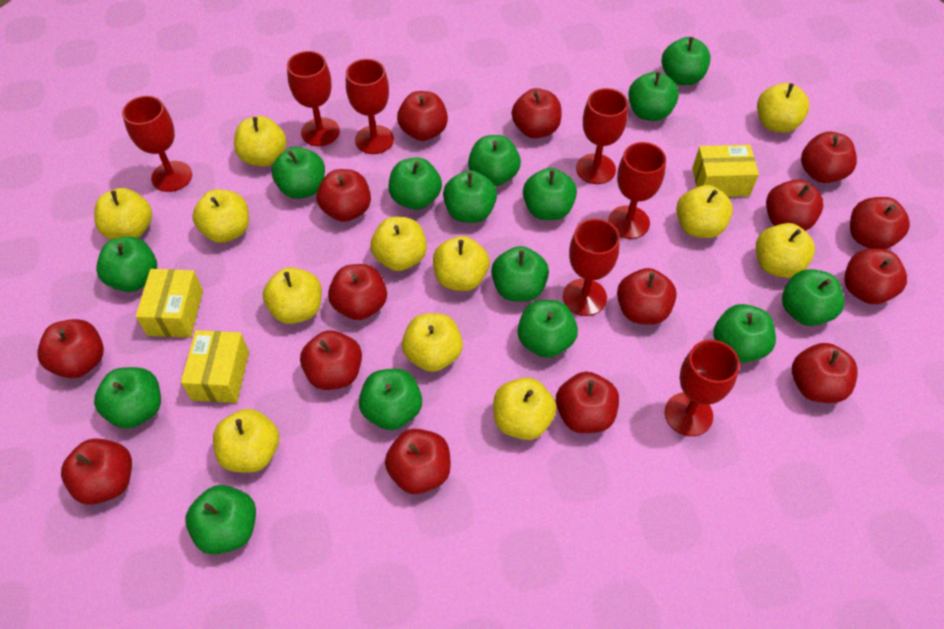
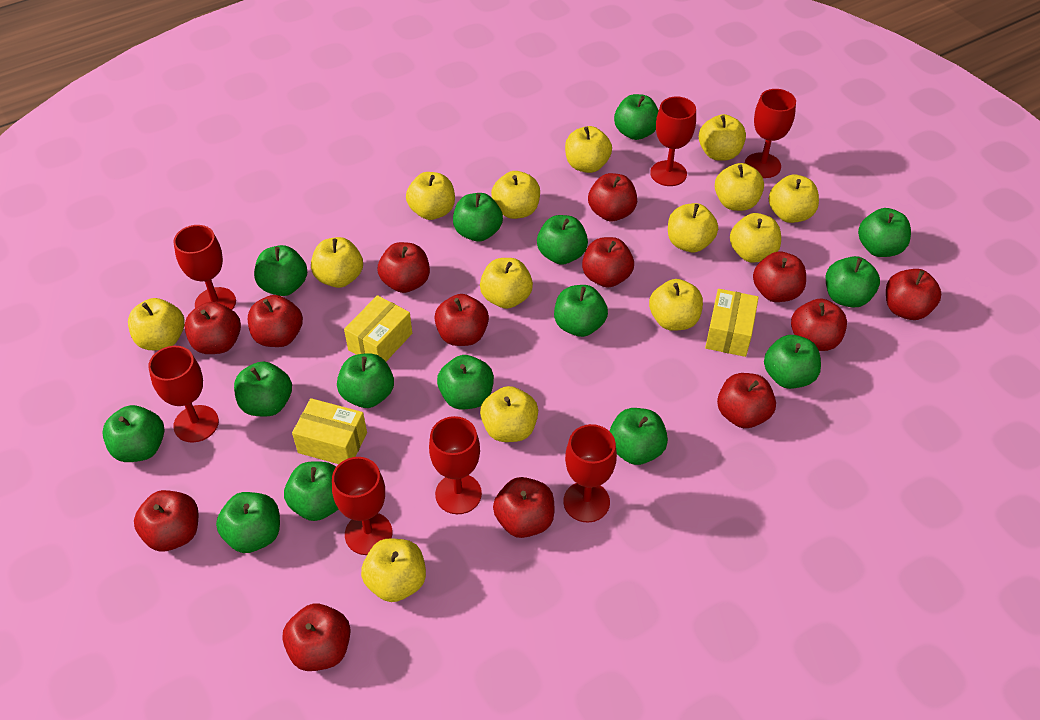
red apple: 15 -> 13
yellow apple: 12 -> 14

